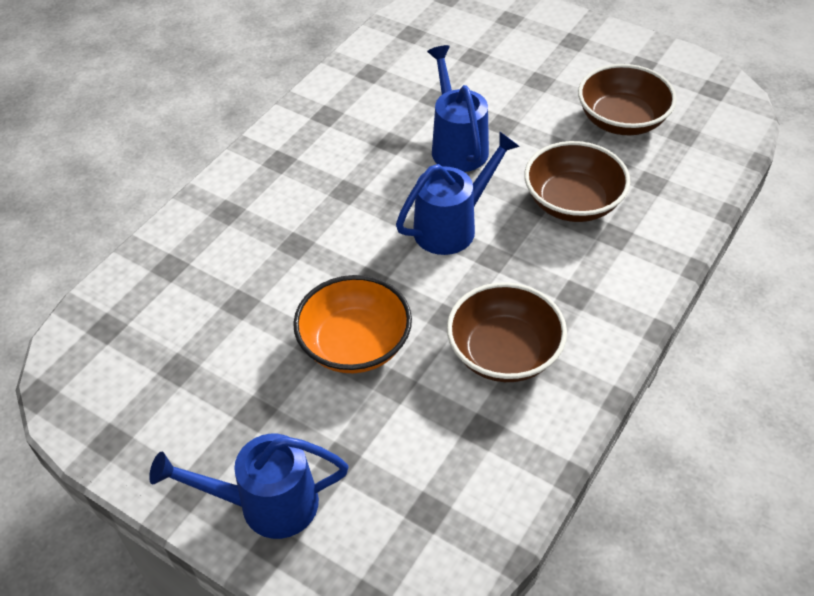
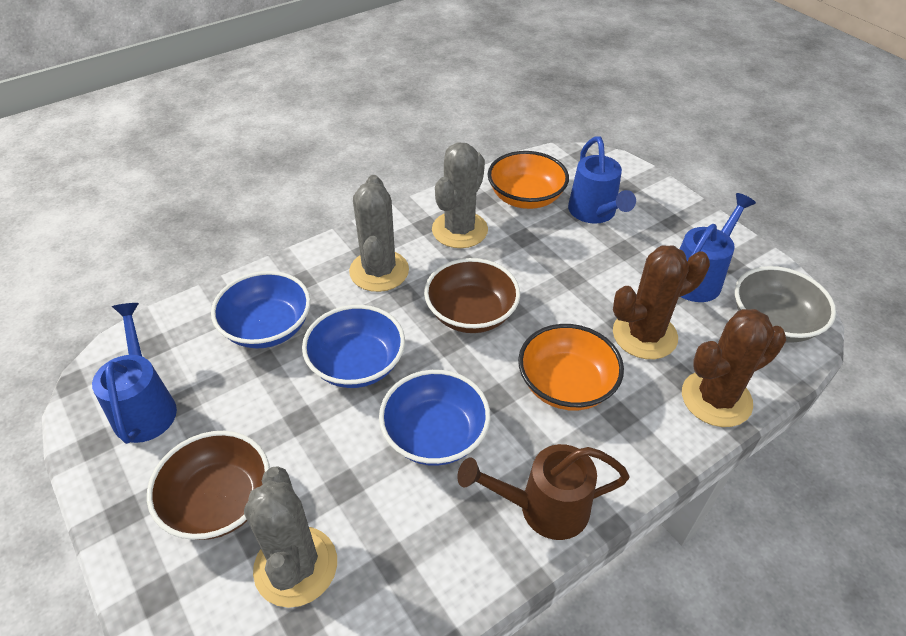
blue bowl: 0 -> 3
brown bowl: 3 -> 2
brown cactus: 0 -> 2
brown watering can: 0 -> 1
grey bowl: 0 -> 1
grey cactus: 0 -> 3
orange bowl: 1 -> 2

